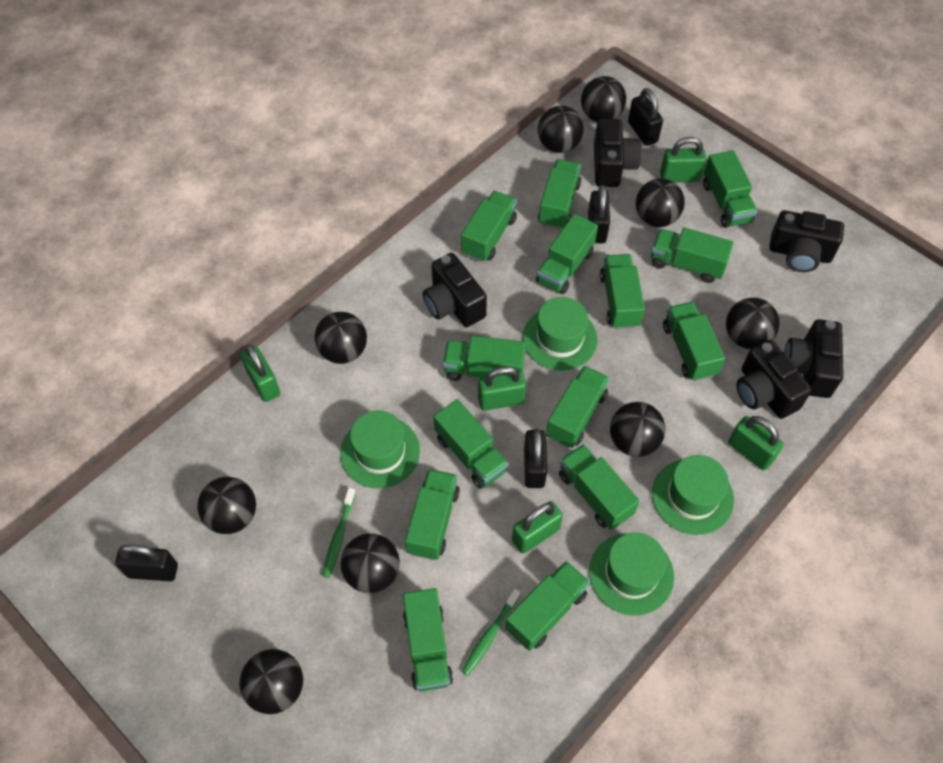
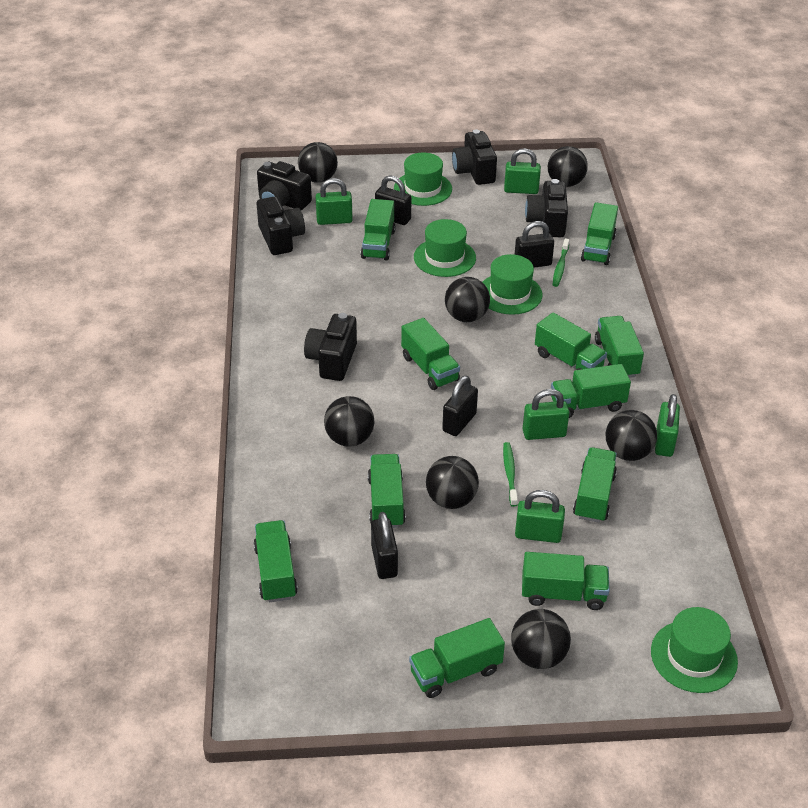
black ball: 9 -> 7
green truck: 14 -> 11

